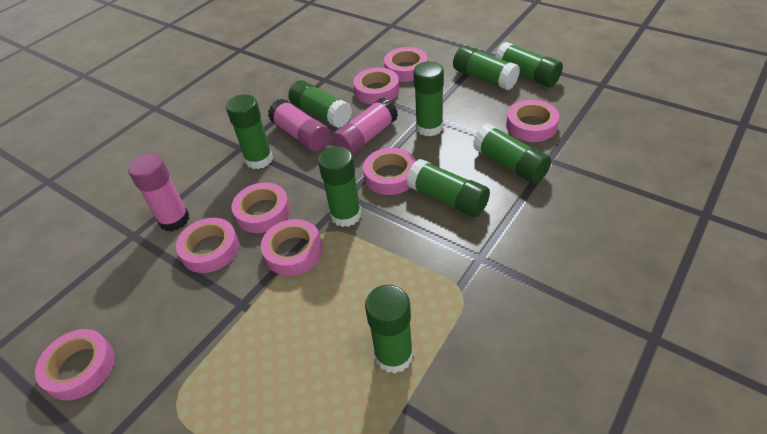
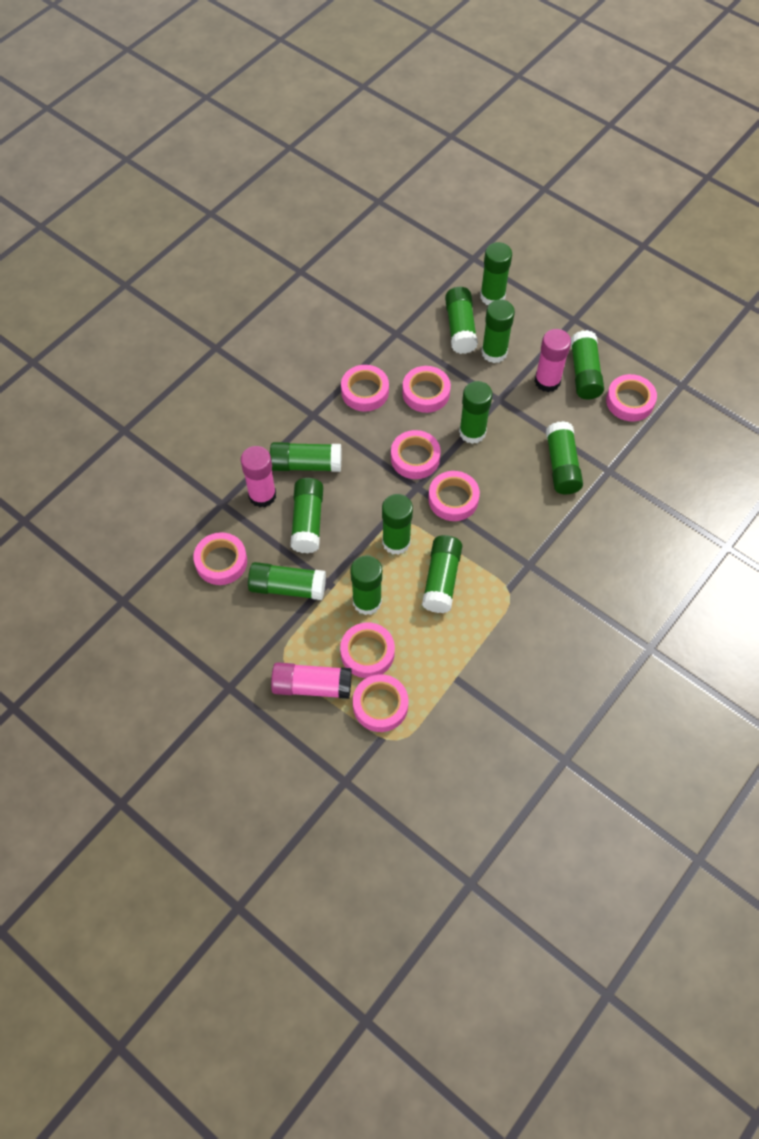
green glue stick: 9 -> 12

